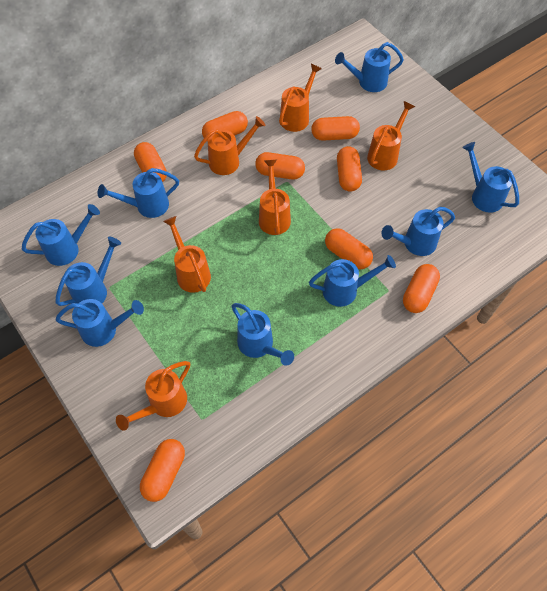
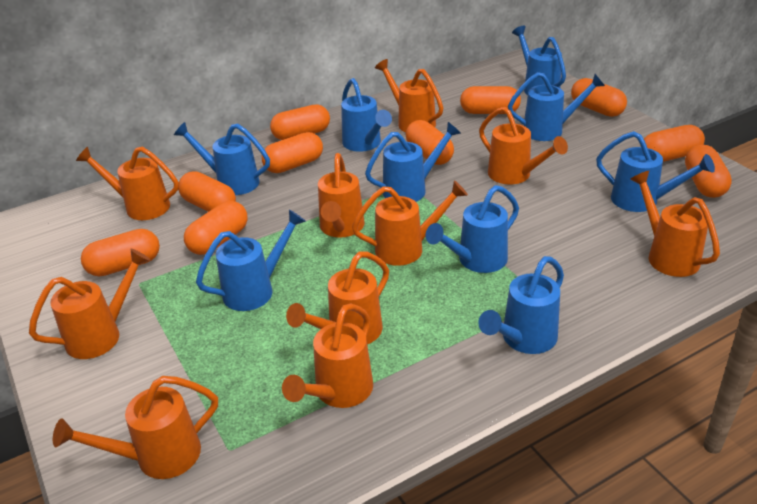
orange capsule: 8 -> 10
orange watering can: 6 -> 10

